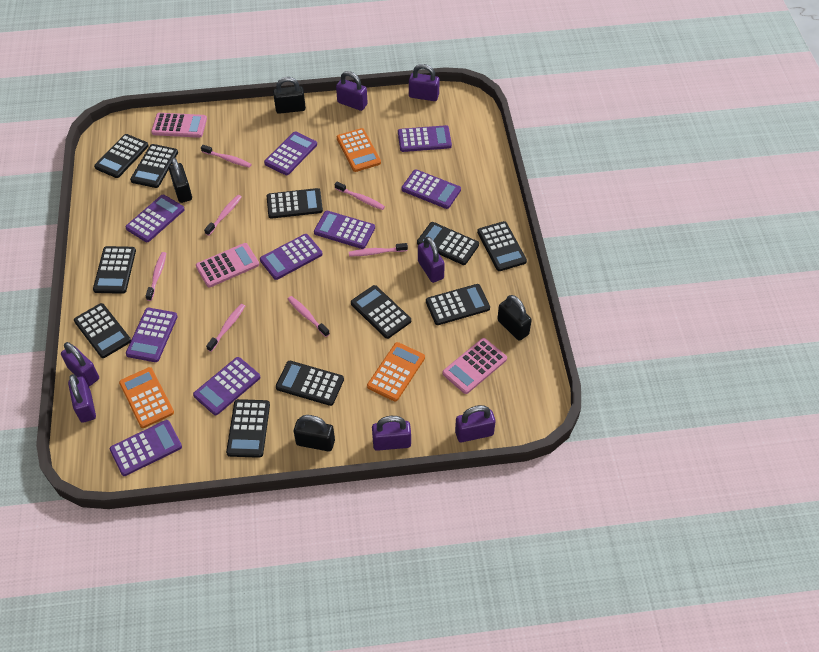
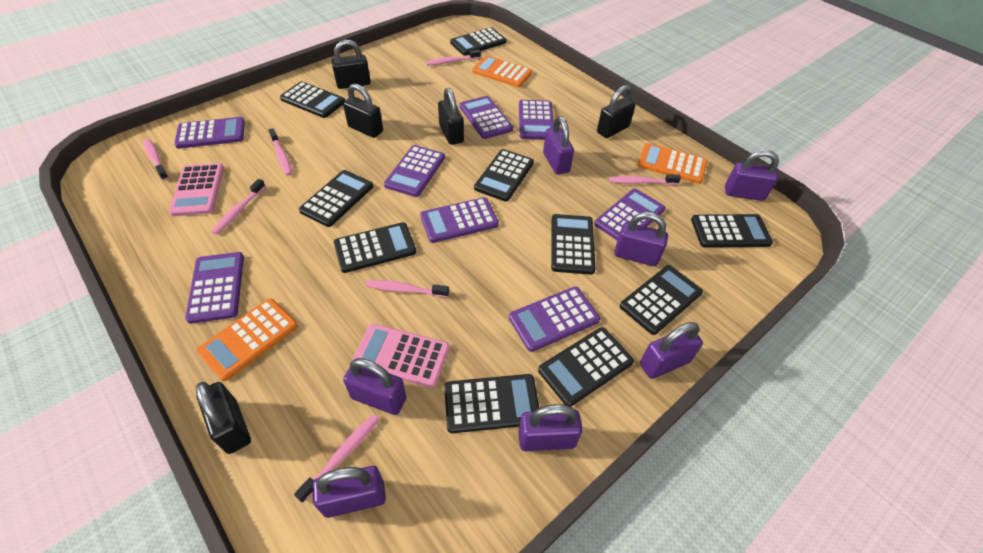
black calculator: 11 -> 10
black padlock: 4 -> 5
pink calculator: 3 -> 2
purple calculator: 9 -> 8

